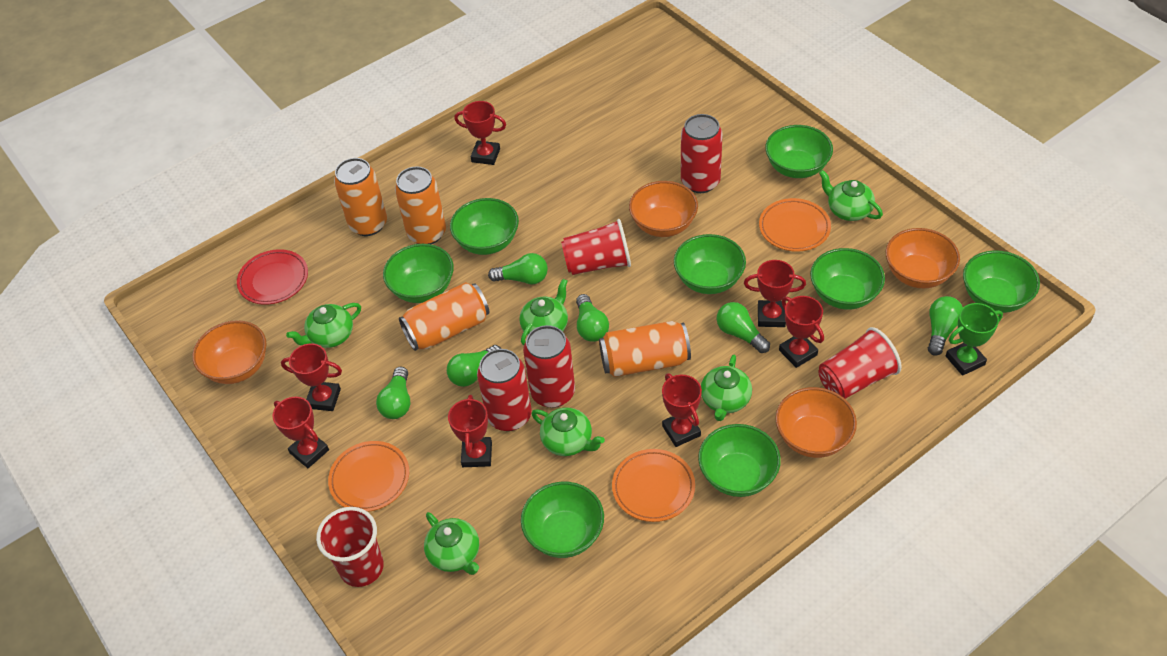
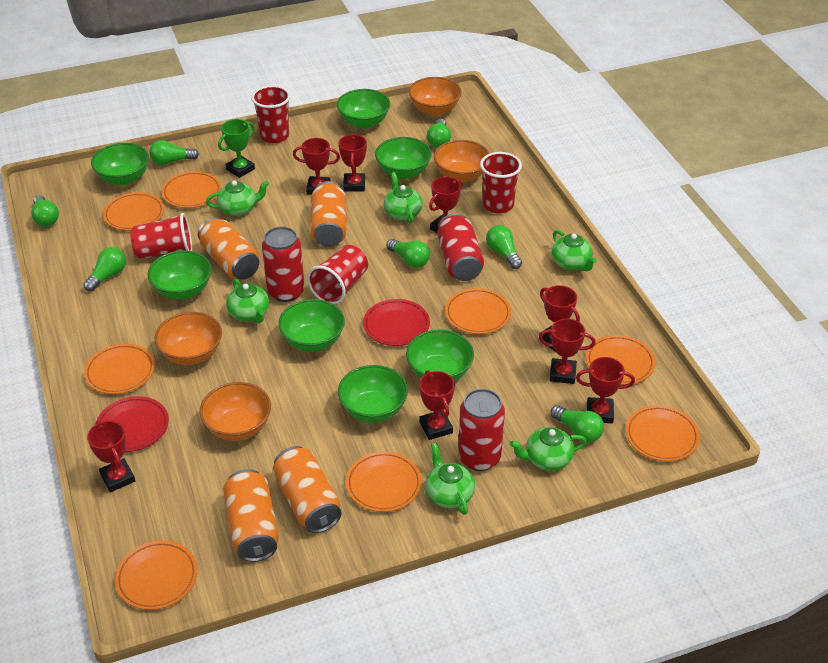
green bowl: 8 -> 7
green light bulb: 6 -> 7
orange plate: 3 -> 8
red cup: 3 -> 4
red plate: 1 -> 2
red trophy: 7 -> 8

